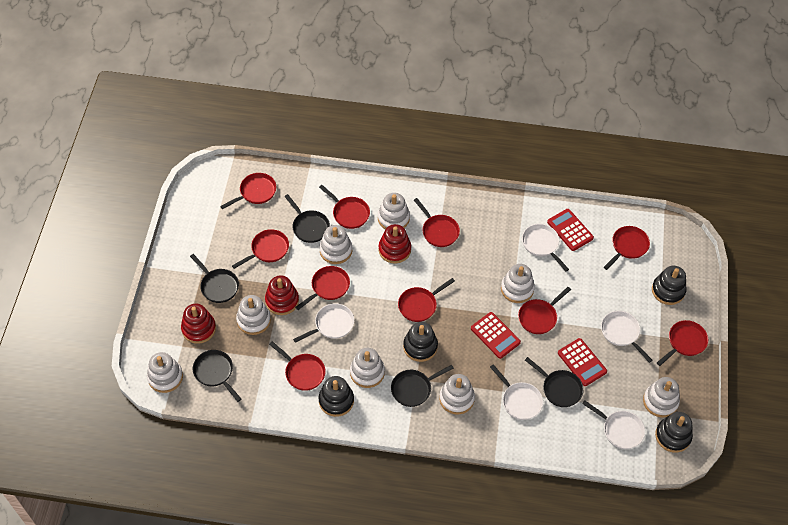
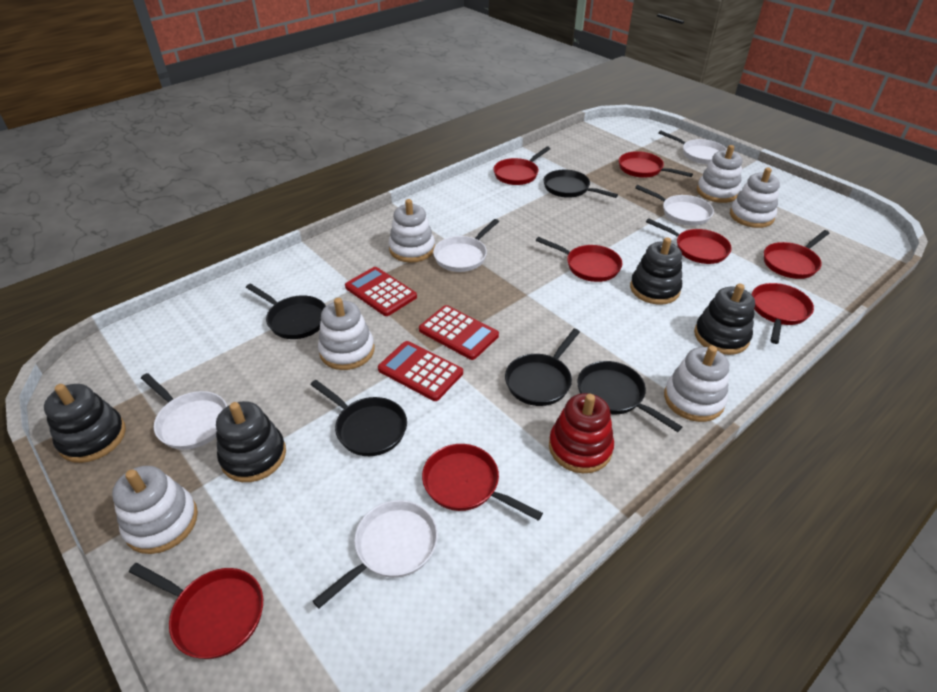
red pan: 10 -> 8
red stacking toy: 3 -> 1
white stacking toy: 8 -> 6

